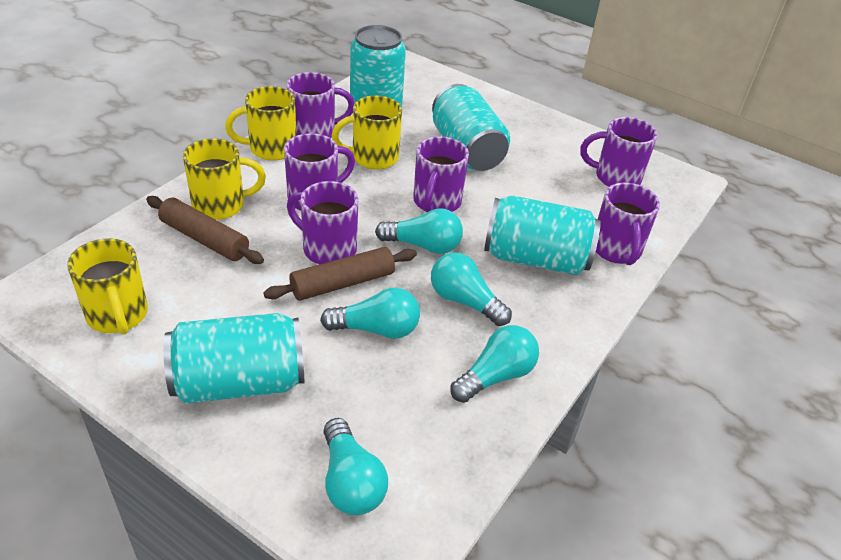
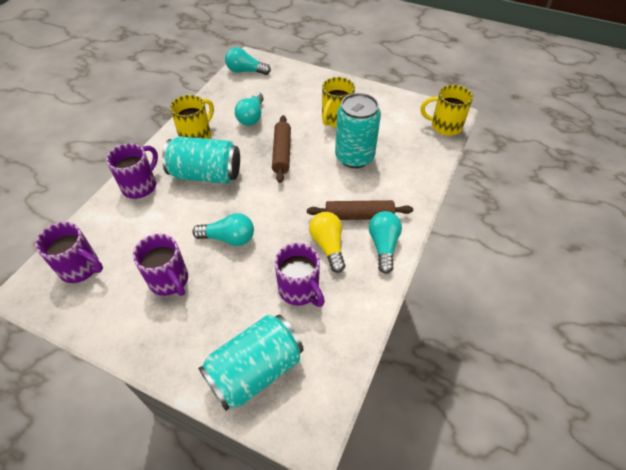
purple mug: 6 -> 4
turquoise can: 4 -> 3
turquoise light bulb: 5 -> 4
yellow light bulb: 0 -> 1
yellow mug: 4 -> 3

